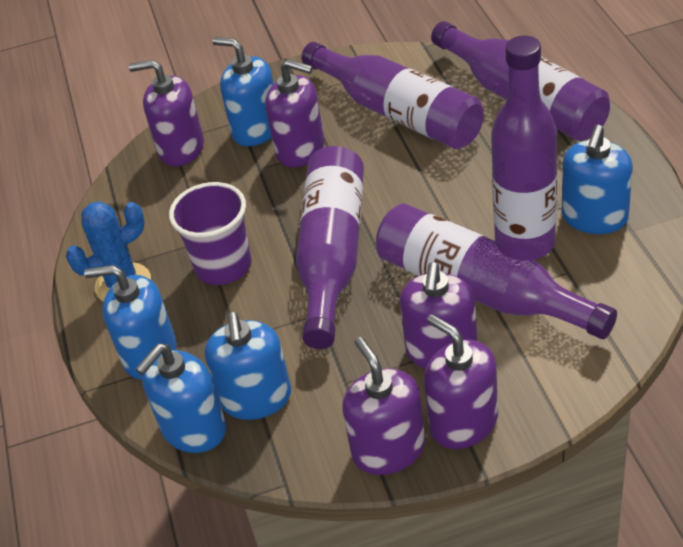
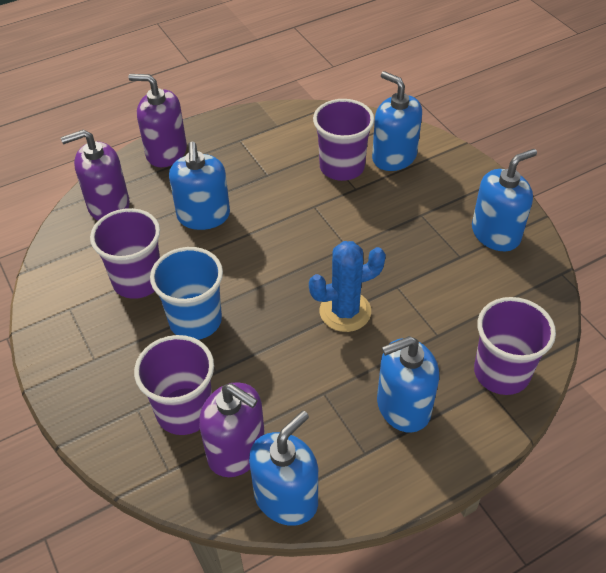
blue cup: 0 -> 1
purple bottle: 5 -> 0
purple cup: 1 -> 4
purple soap dispenser: 5 -> 3

